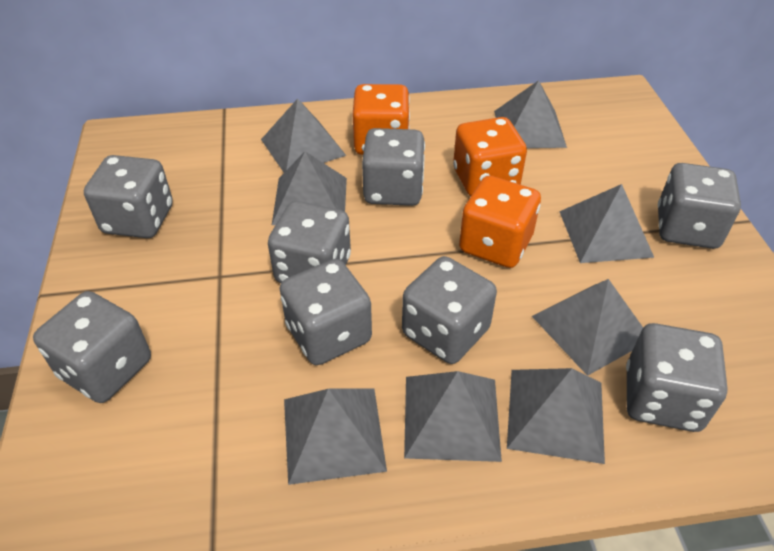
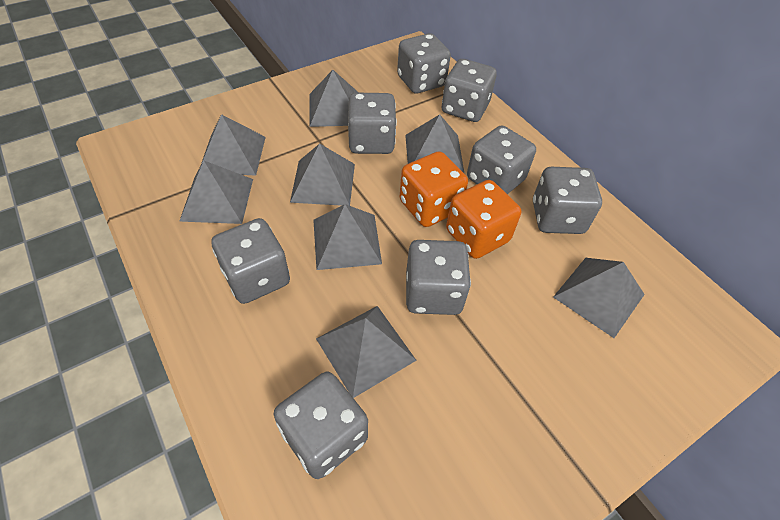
orange dice: 3 -> 2

